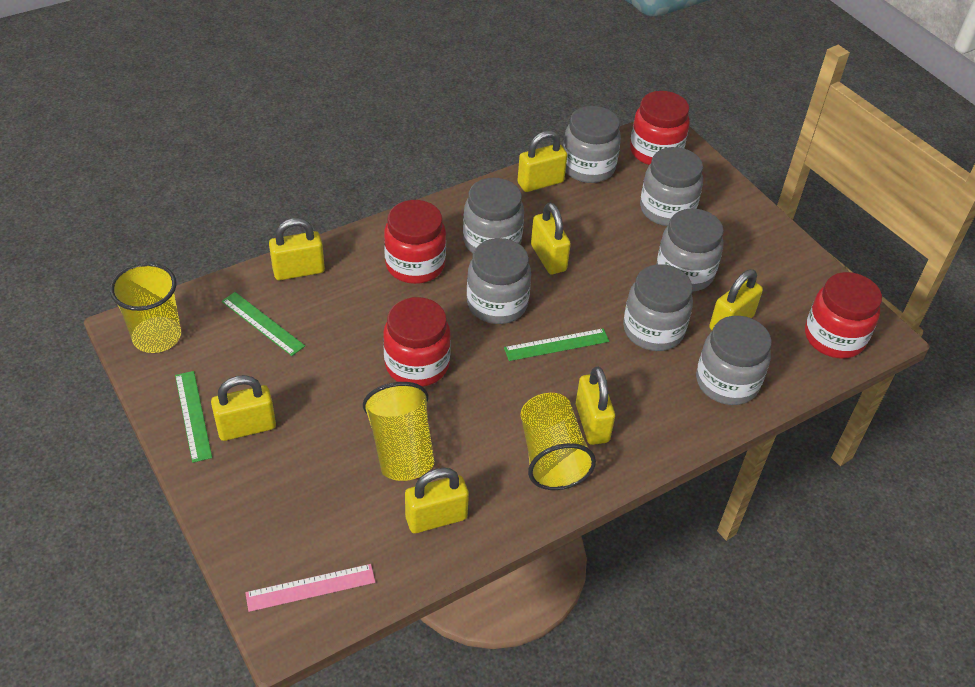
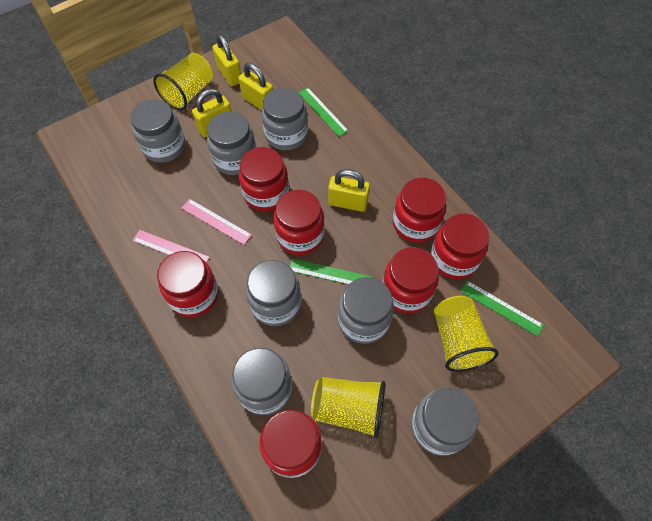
pink ruler: 1 -> 2
red jar: 4 -> 7
yellow padlock: 7 -> 4

